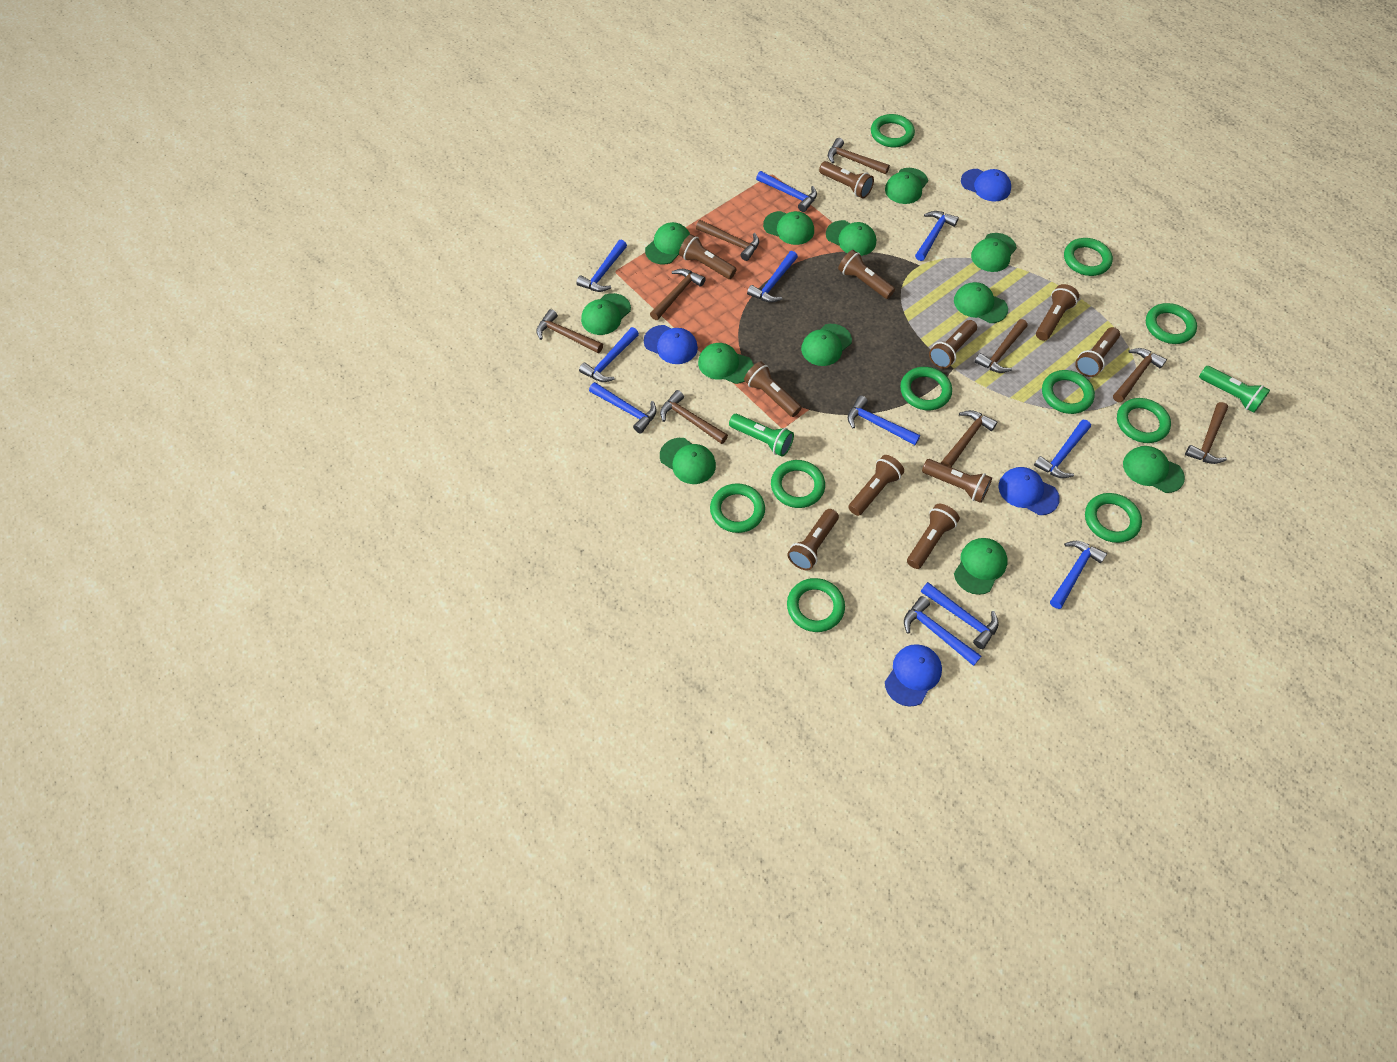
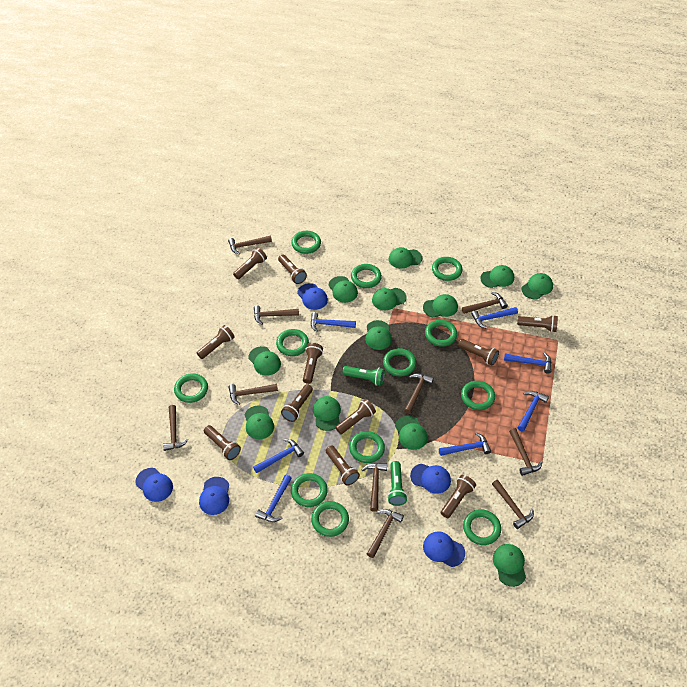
blue cap: 4 -> 5
blue hammer: 11 -> 7
brown hammer: 9 -> 10
green ring: 10 -> 12

